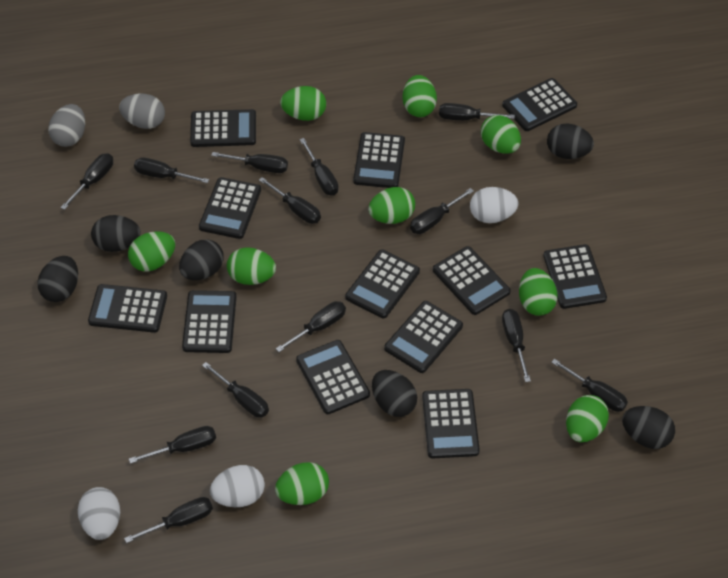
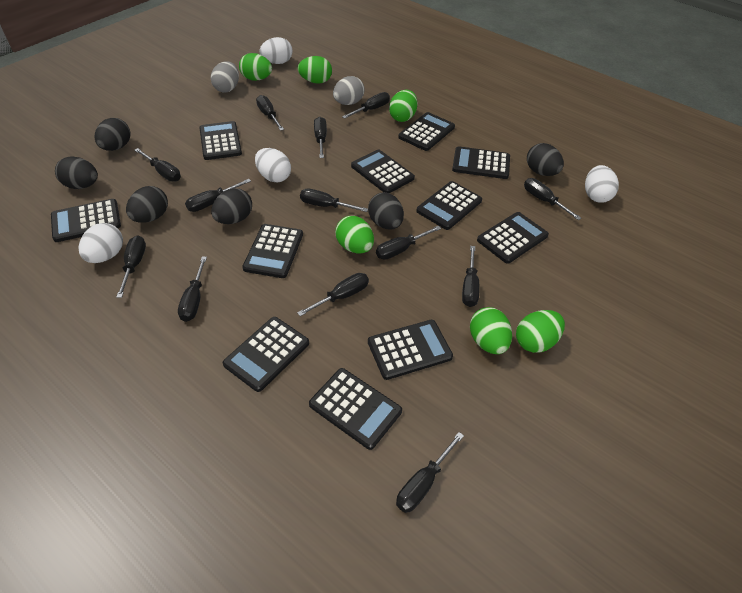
black calculator: 12 -> 11
green egg: 9 -> 6
white egg: 3 -> 4

